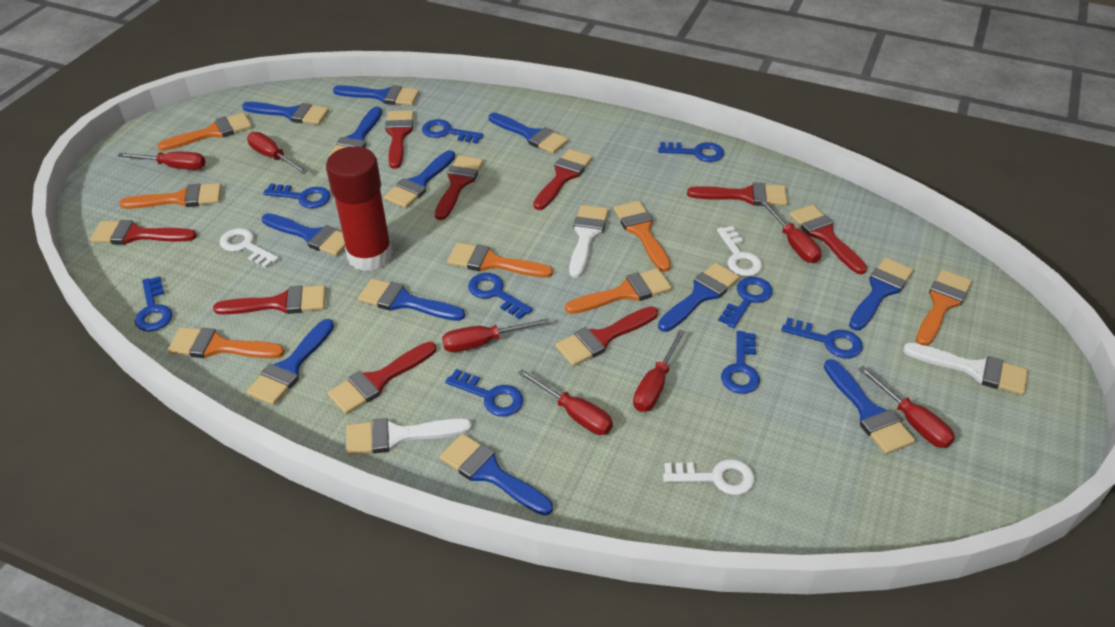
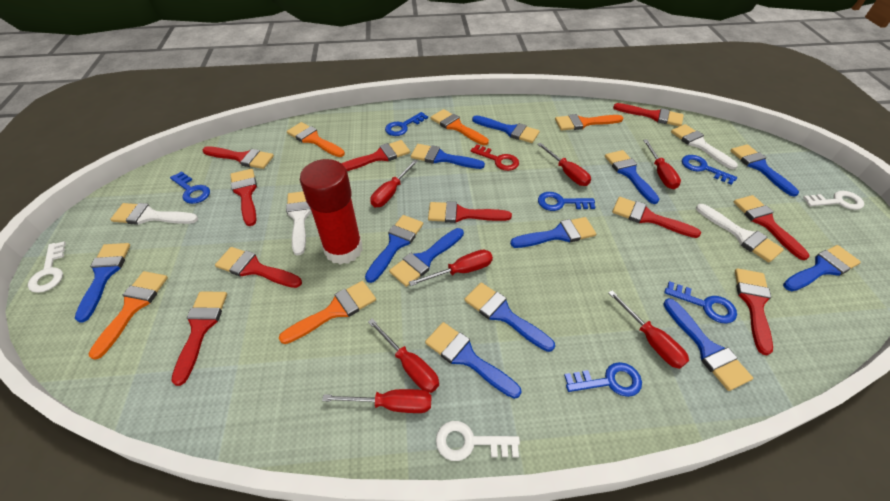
blue key: 9 -> 6
orange brush: 7 -> 5
red brush: 9 -> 10
red key: 0 -> 1
white brush: 3 -> 4

